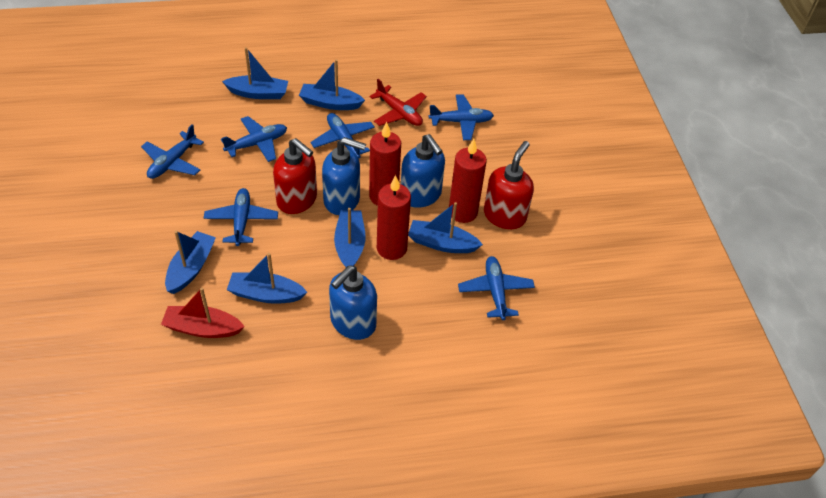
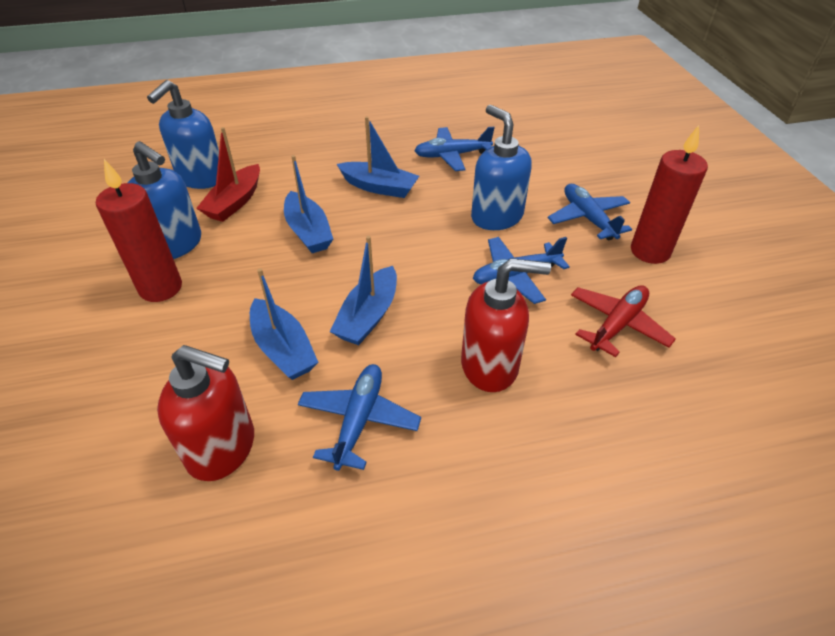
blue boat: 6 -> 4
blue plane: 6 -> 4
red candle: 3 -> 2

